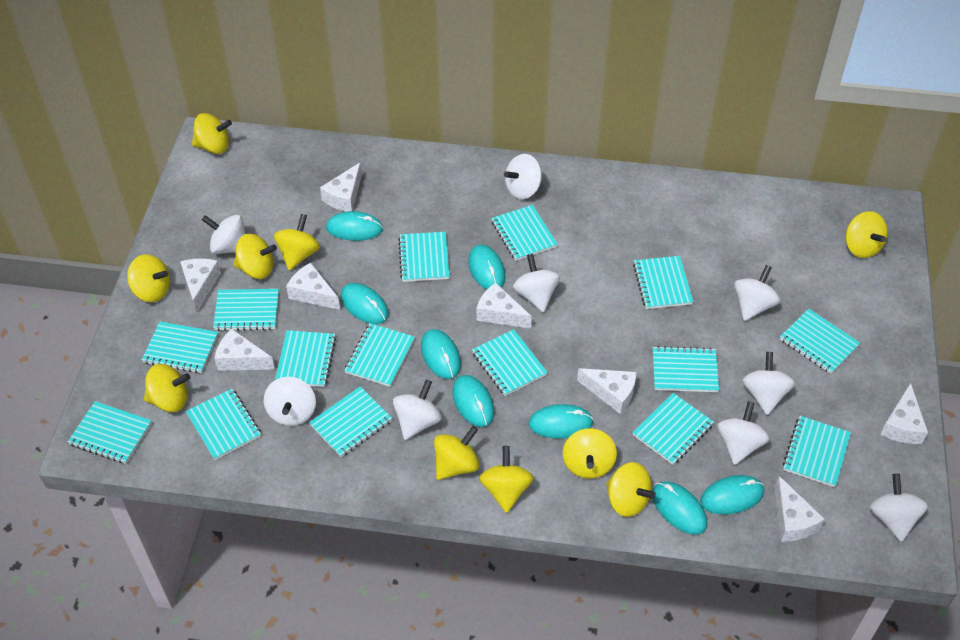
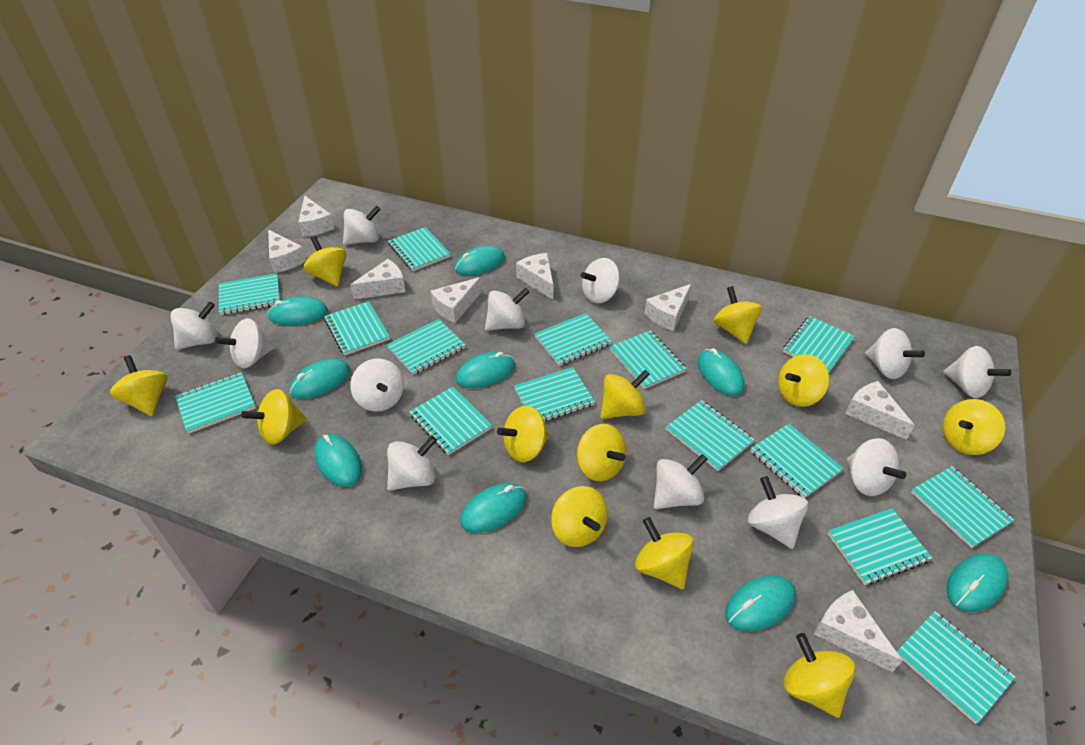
turquoise mouse: 8 -> 9
white spinning top: 9 -> 12
yellow spinning top: 10 -> 12

